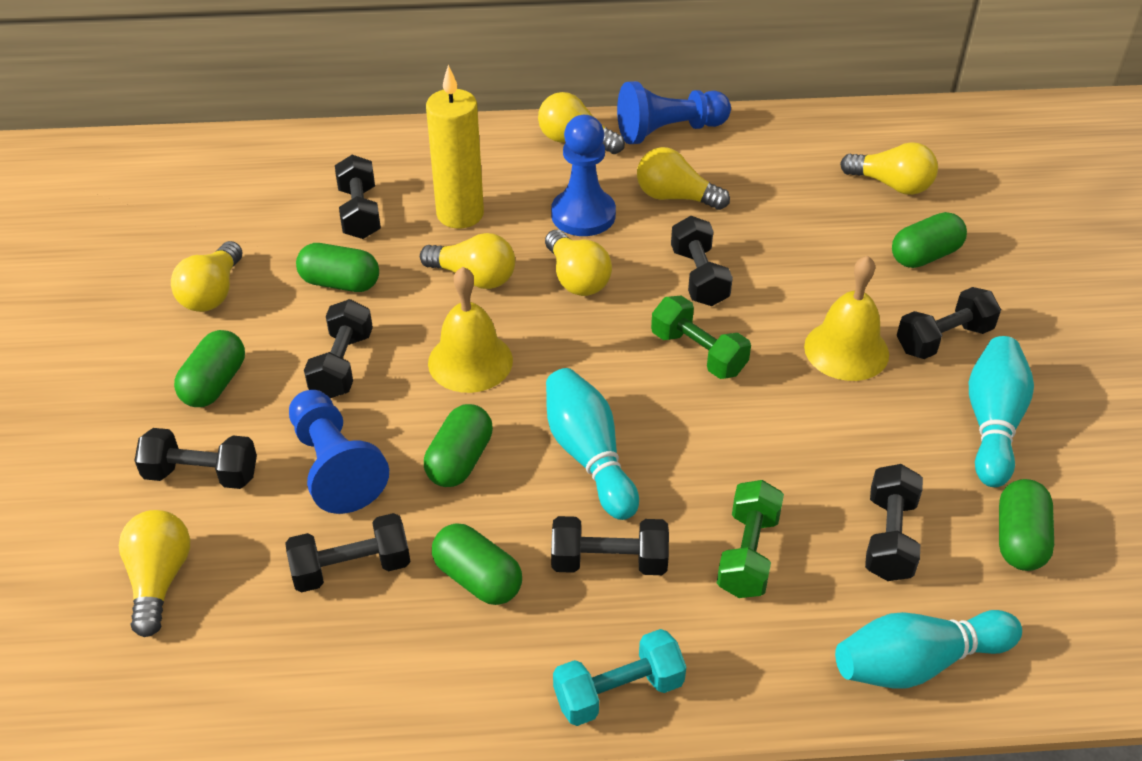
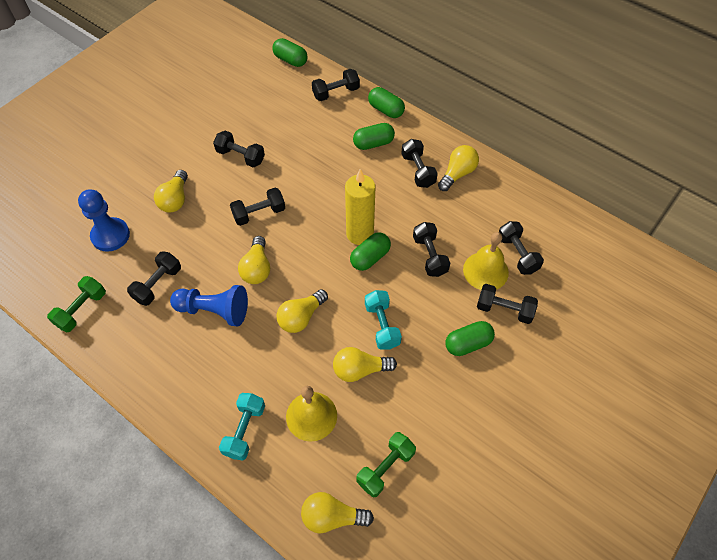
blue pawn: 3 -> 2
green capsule: 6 -> 5
turquoise bowling pin: 3 -> 0
turquoise dumbbell: 1 -> 2
yellow light bulb: 7 -> 6

